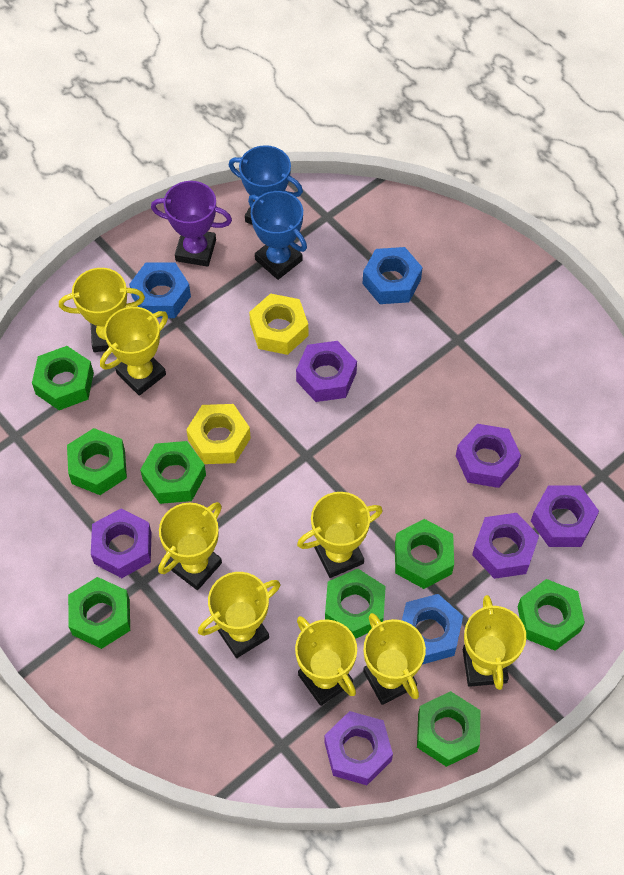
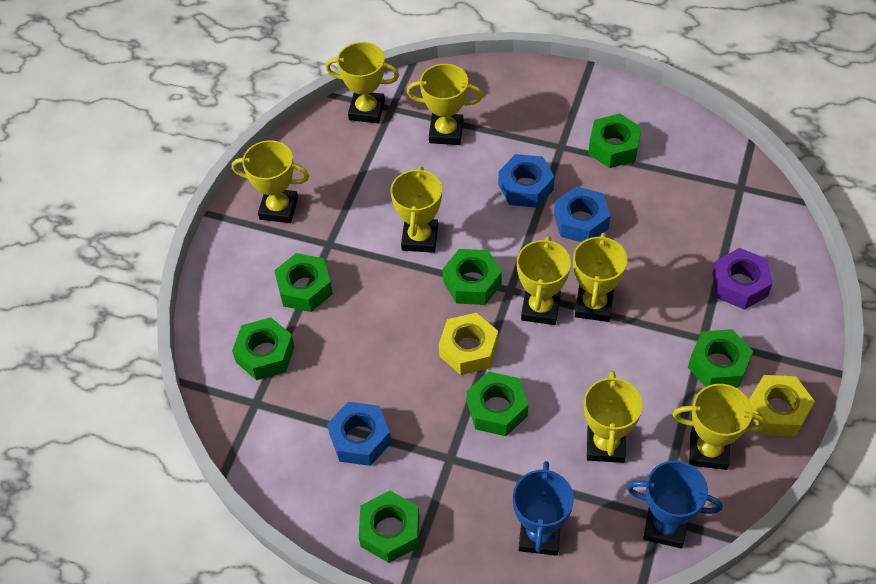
green nut: 8 -> 7
purple nut: 6 -> 1
purple trophy: 1 -> 0

